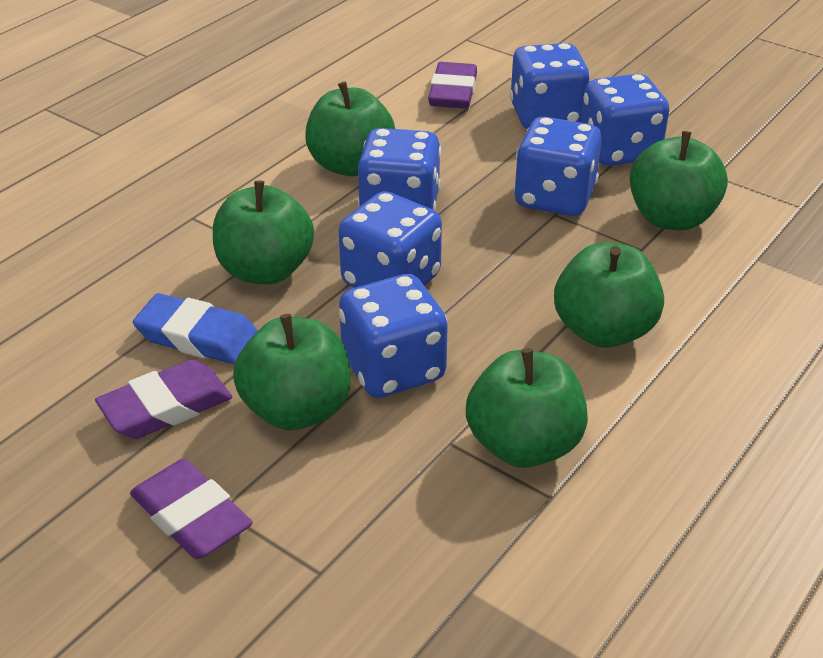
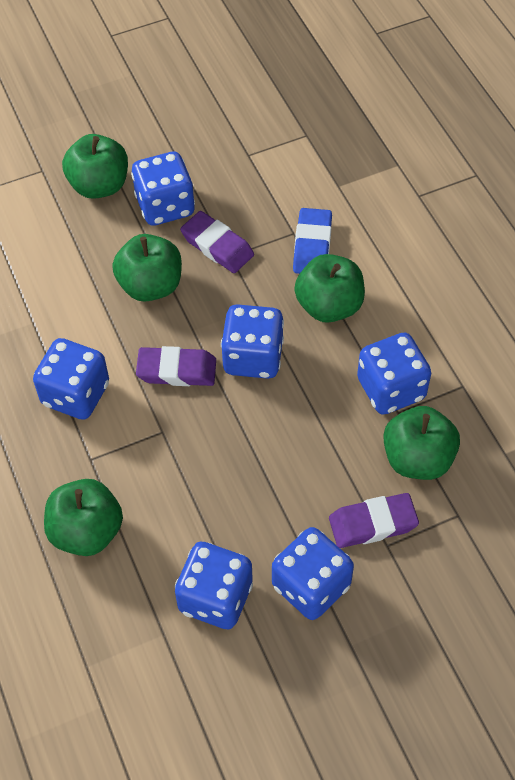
green apple: 6 -> 5

